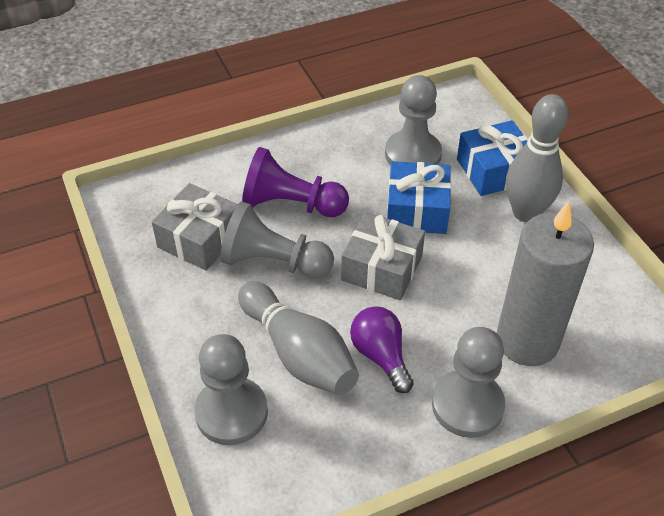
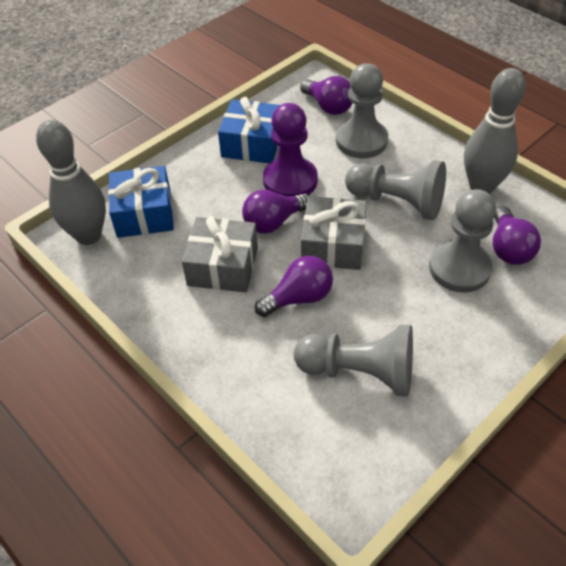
grey candle: 1 -> 0
purple light bulb: 1 -> 4

